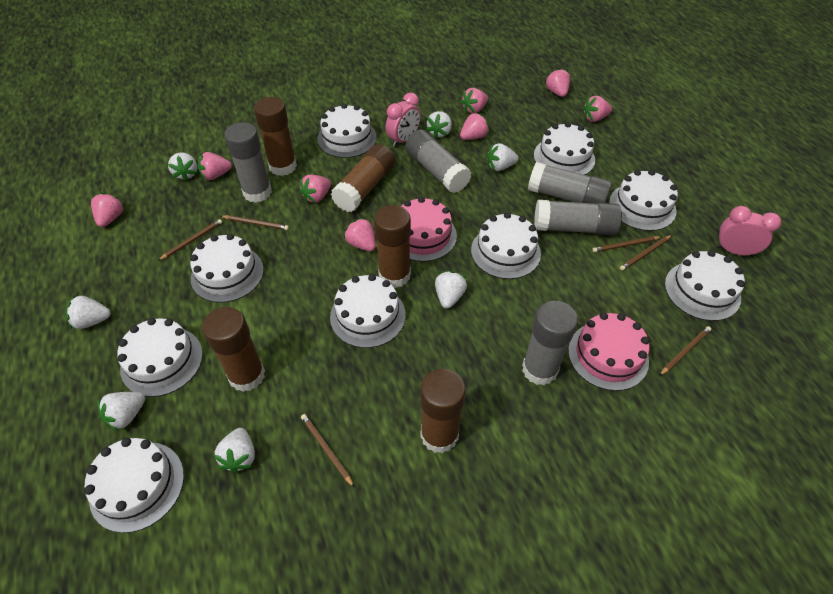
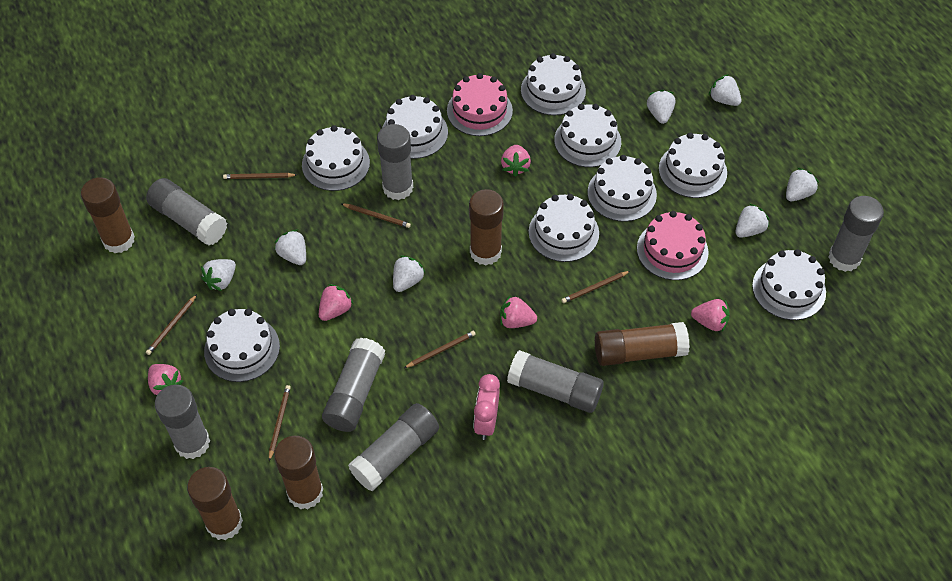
grey glue stick: 5 -> 7
pink clock: 2 -> 1
pink strawberry: 8 -> 5

